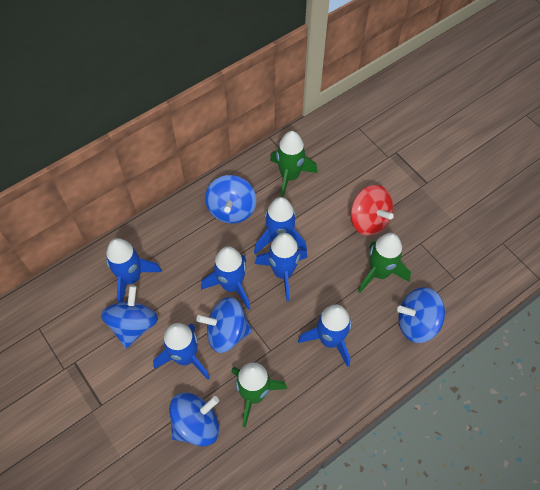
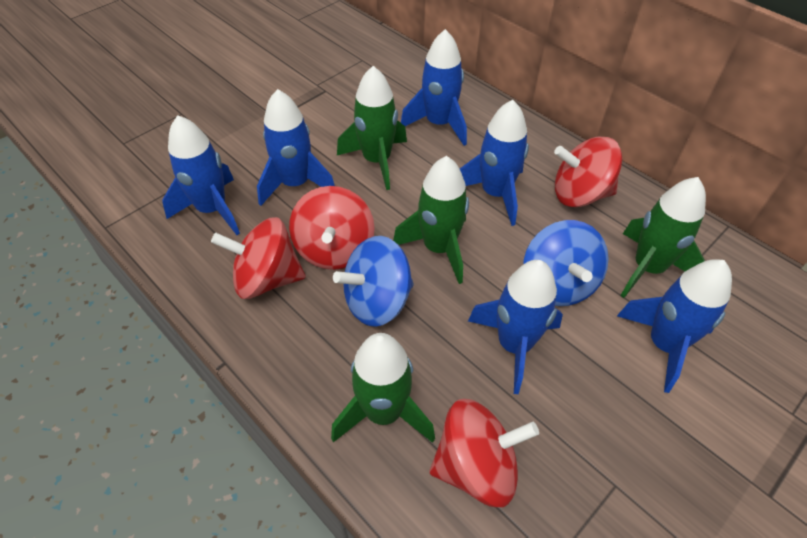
blue spinning top: 5 -> 2
green rocket: 3 -> 4
red spinning top: 1 -> 4

